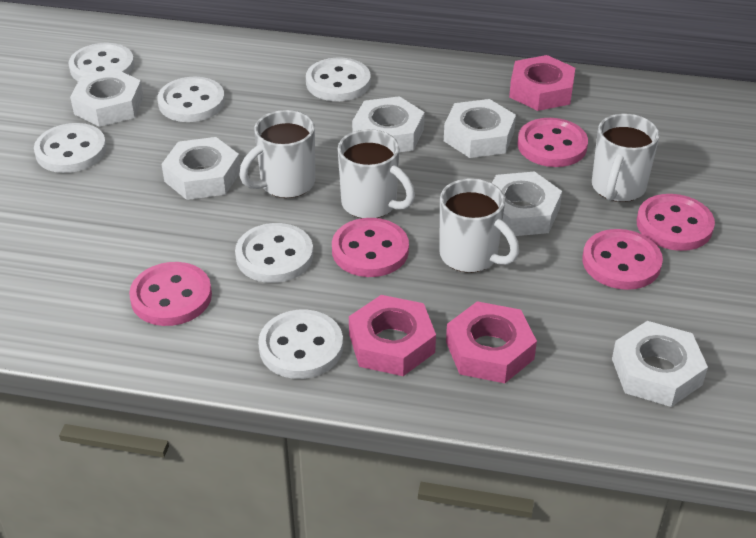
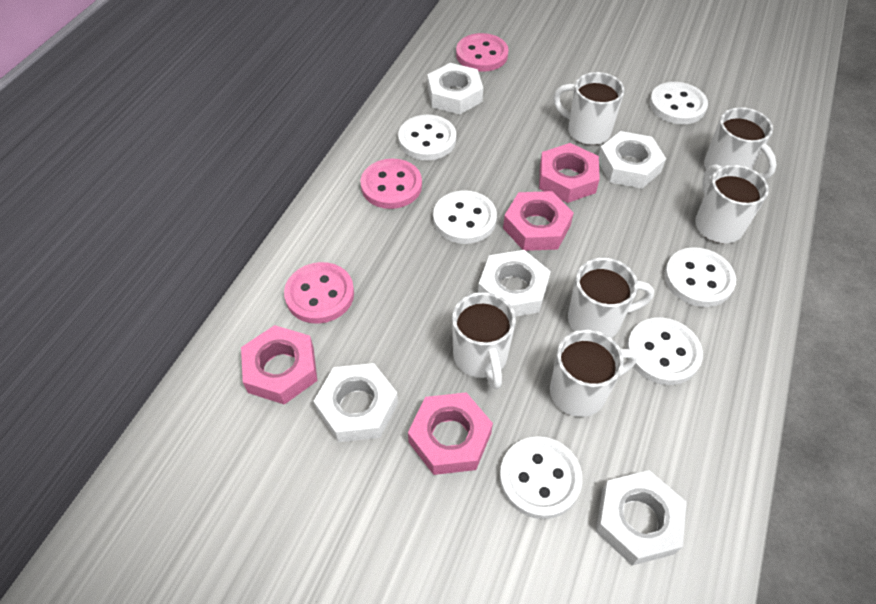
pink button: 5 -> 3
pink nut: 3 -> 4
white mug: 4 -> 6
white nut: 6 -> 5

